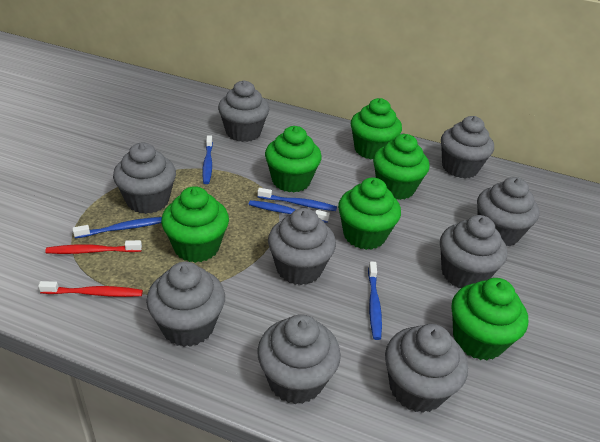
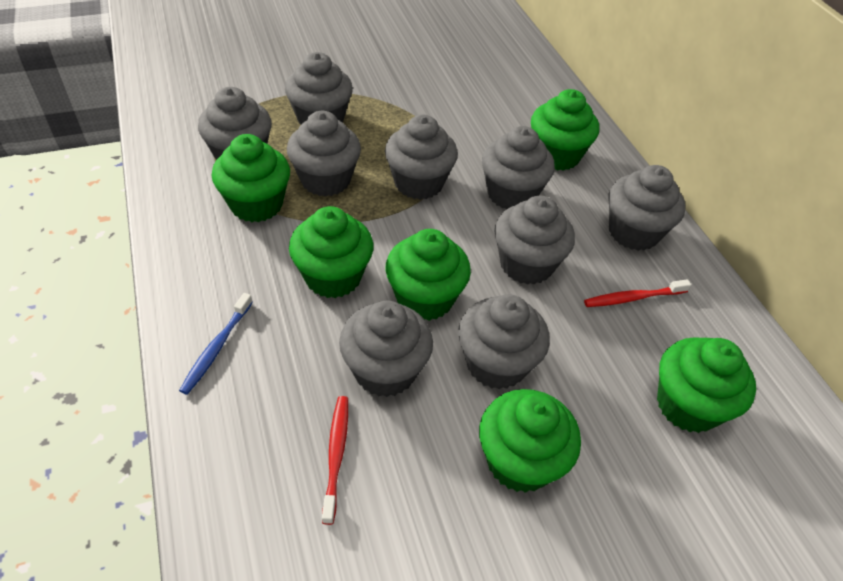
blue toothbrush: 5 -> 1

